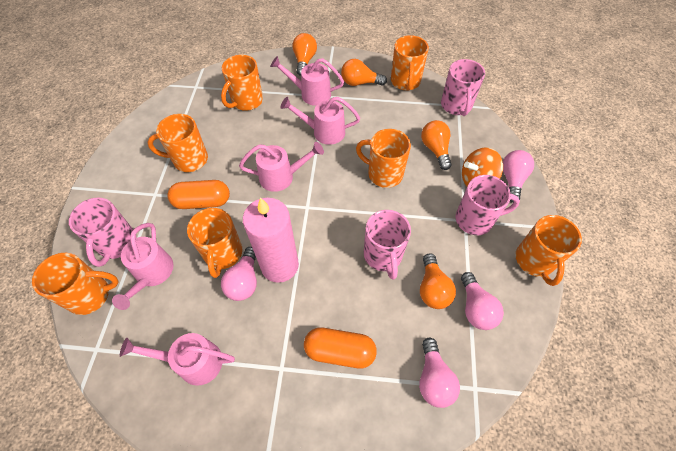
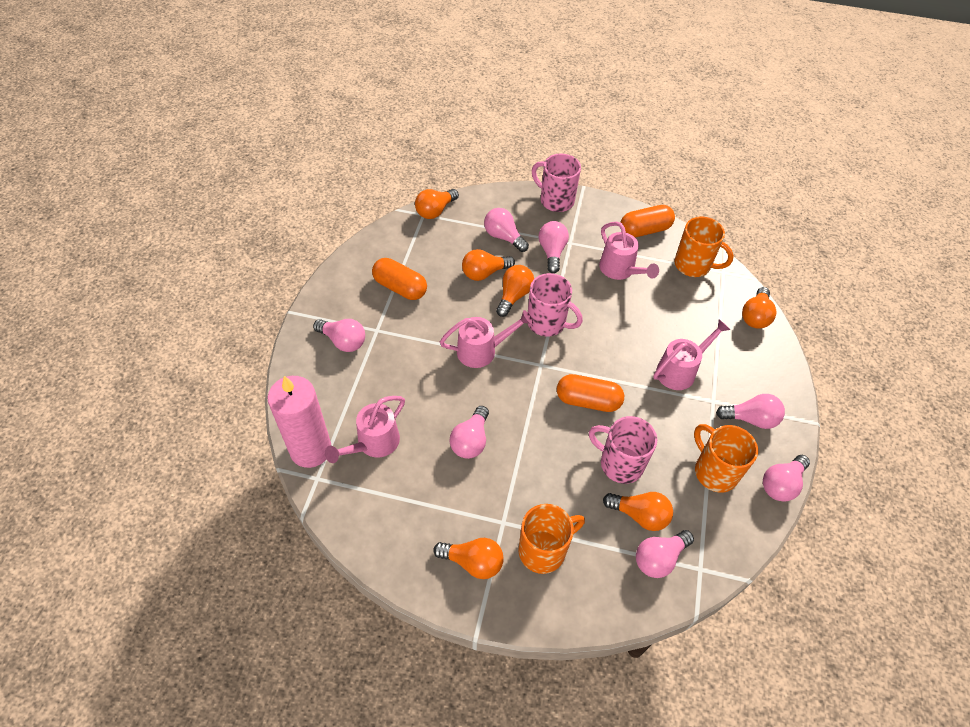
orange capsule: 2 -> 3
orange light bulb: 4 -> 6
orange mug: 7 -> 3
orange spinning top: 1 -> 0
pink light bulb: 4 -> 7
pink mug: 4 -> 3
pink watering can: 5 -> 4

